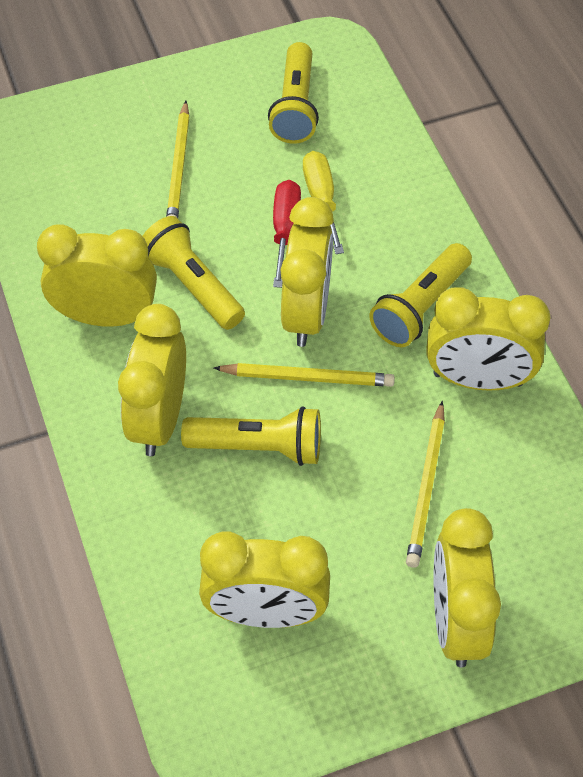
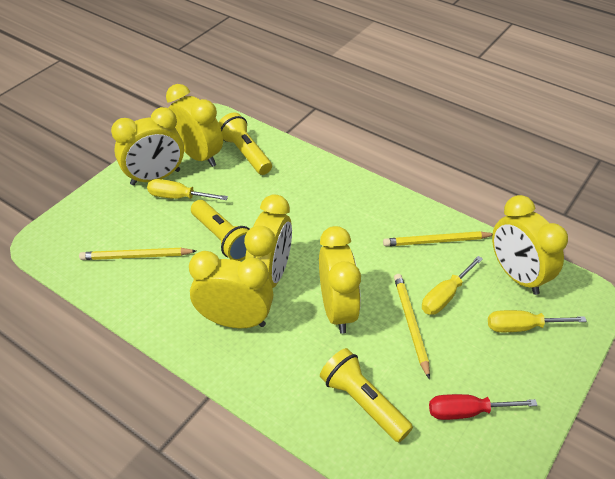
yellow flashlight: 4 -> 3
yellow screwdriver: 1 -> 3

